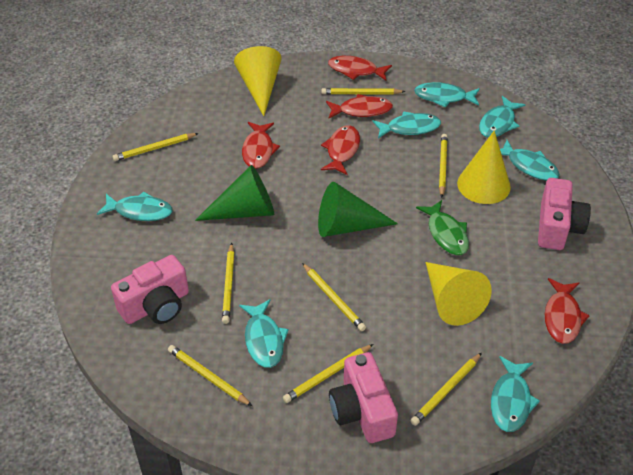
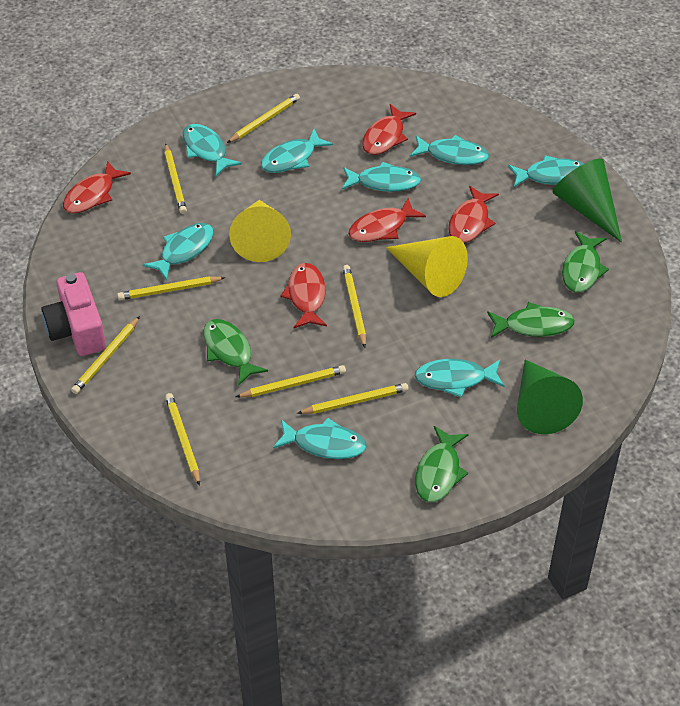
green fish: 1 -> 4
pink camera: 3 -> 1
turquoise fish: 7 -> 8
yellow cone: 3 -> 2

